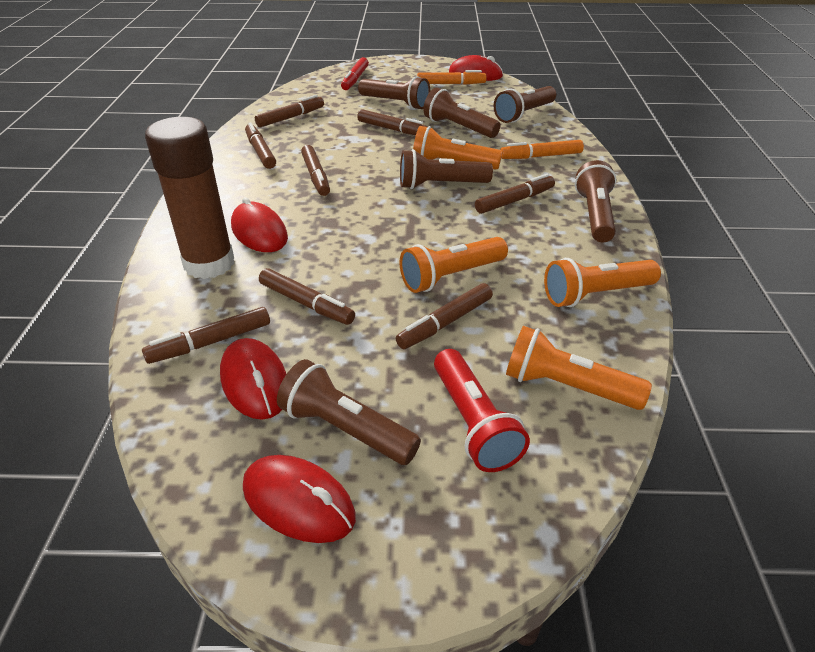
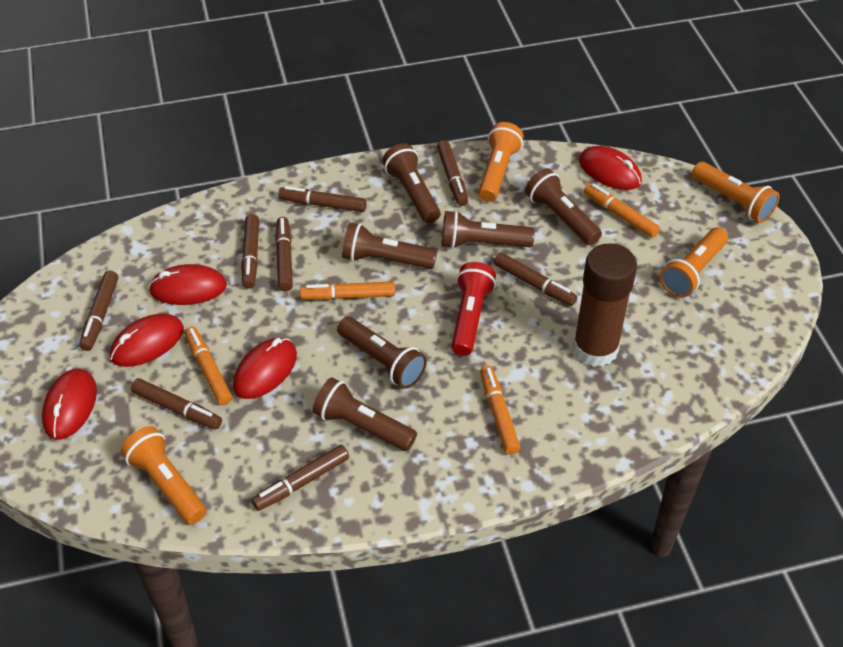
orange marker: 2 -> 4
red marker: 1 -> 0
red mouse: 4 -> 5

